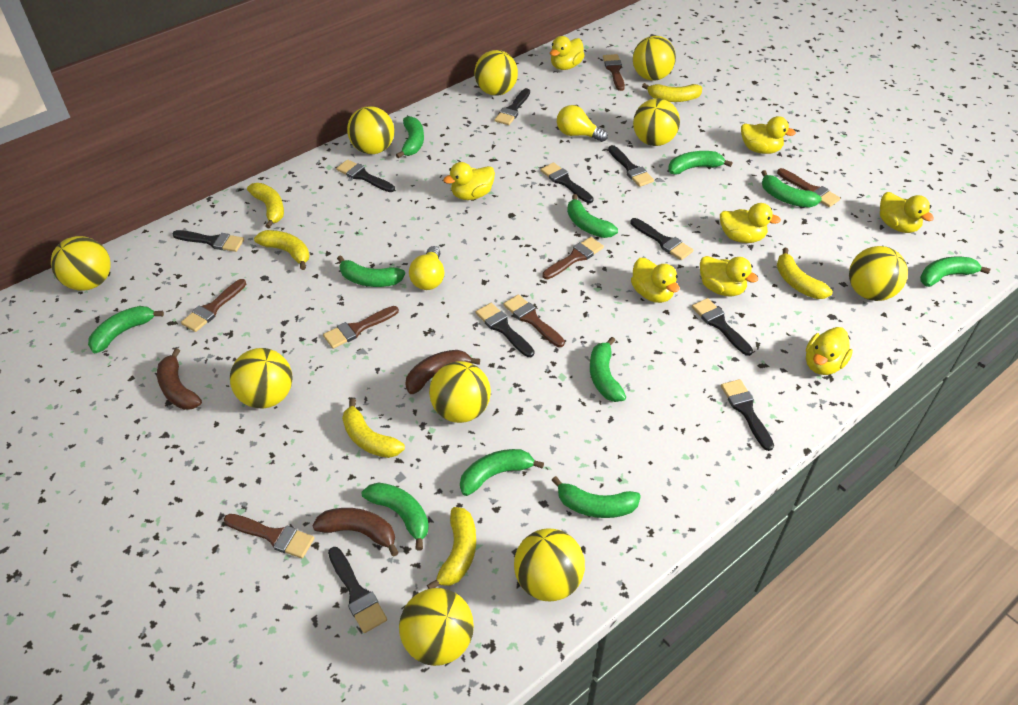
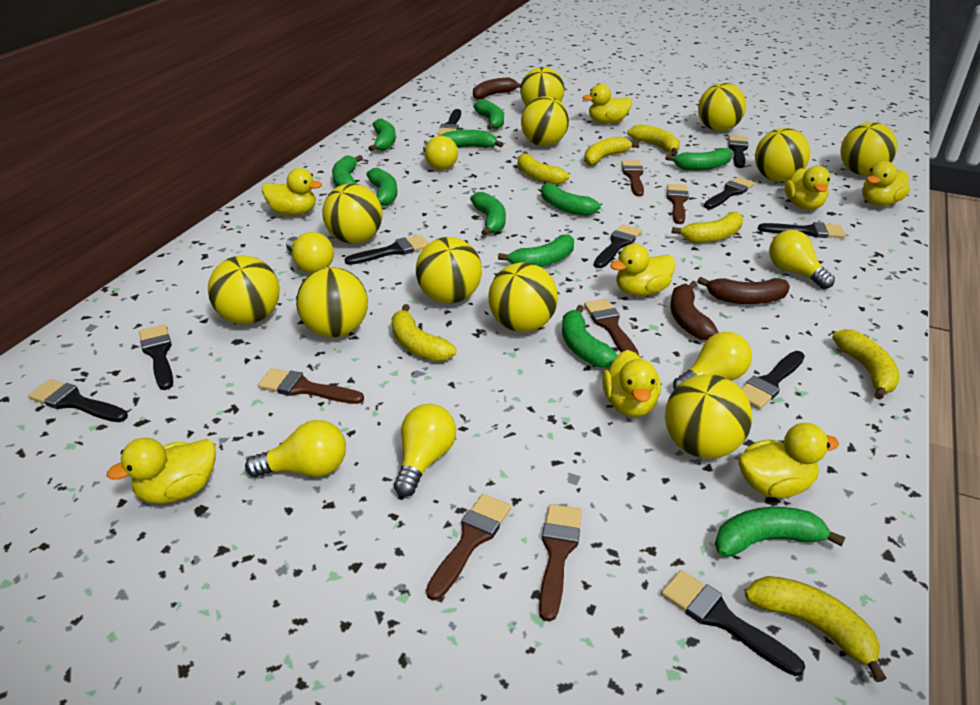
brown brush: 7 -> 6
yellow ball: 10 -> 11
yellow banana: 6 -> 7
yellow light bulb: 2 -> 6

